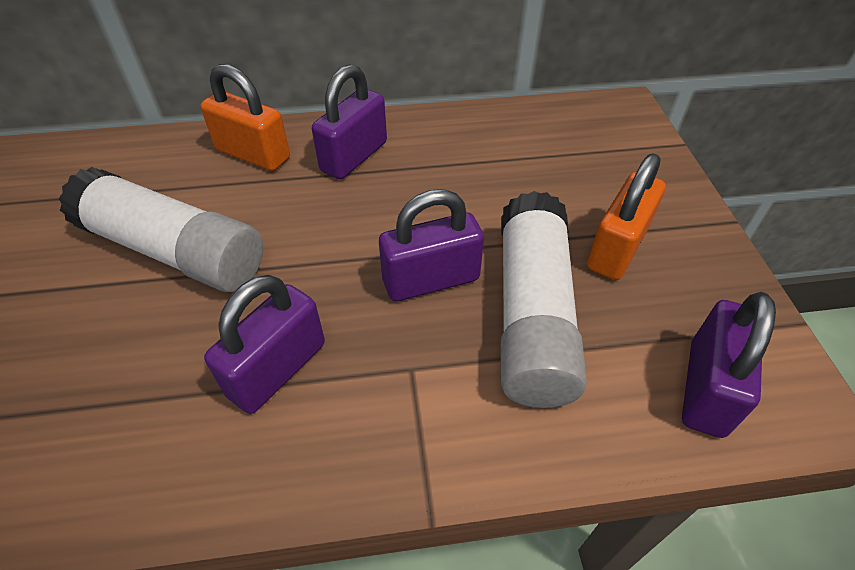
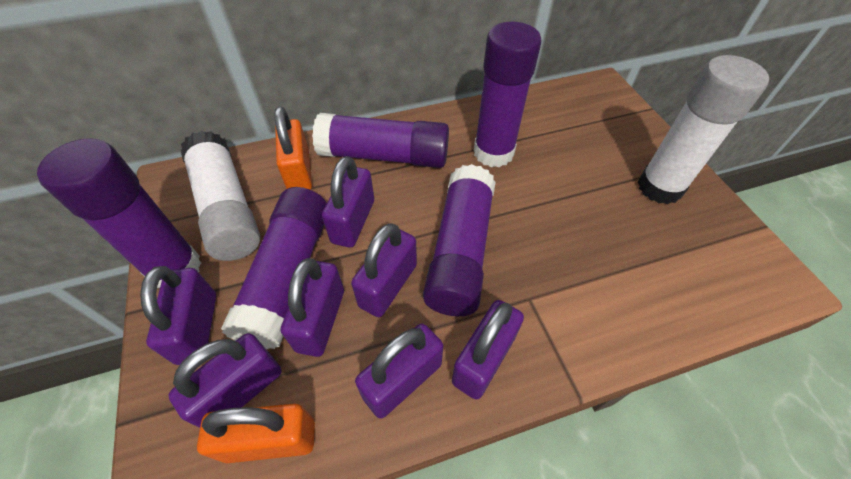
purple glue stick: 0 -> 5
purple padlock: 4 -> 7

